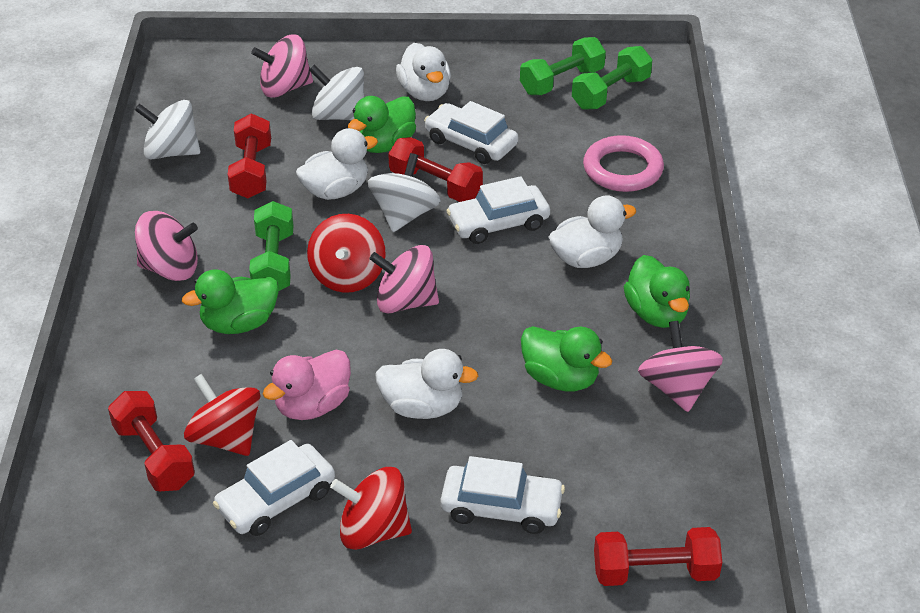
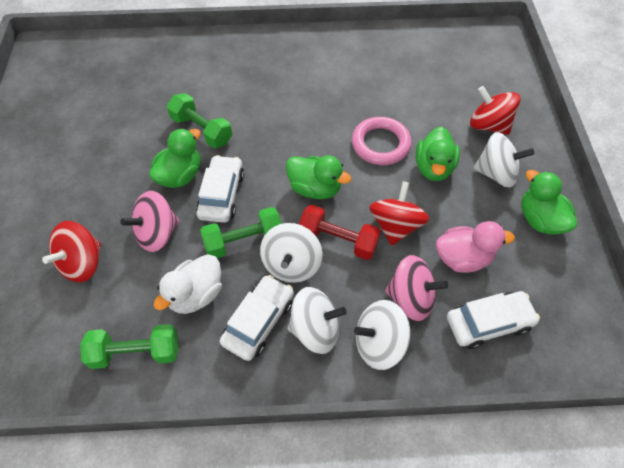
pink spinning top: 4 -> 2
red dumbbell: 4 -> 1
white car: 4 -> 3
white duck: 4 -> 1
white spinning top: 3 -> 4

